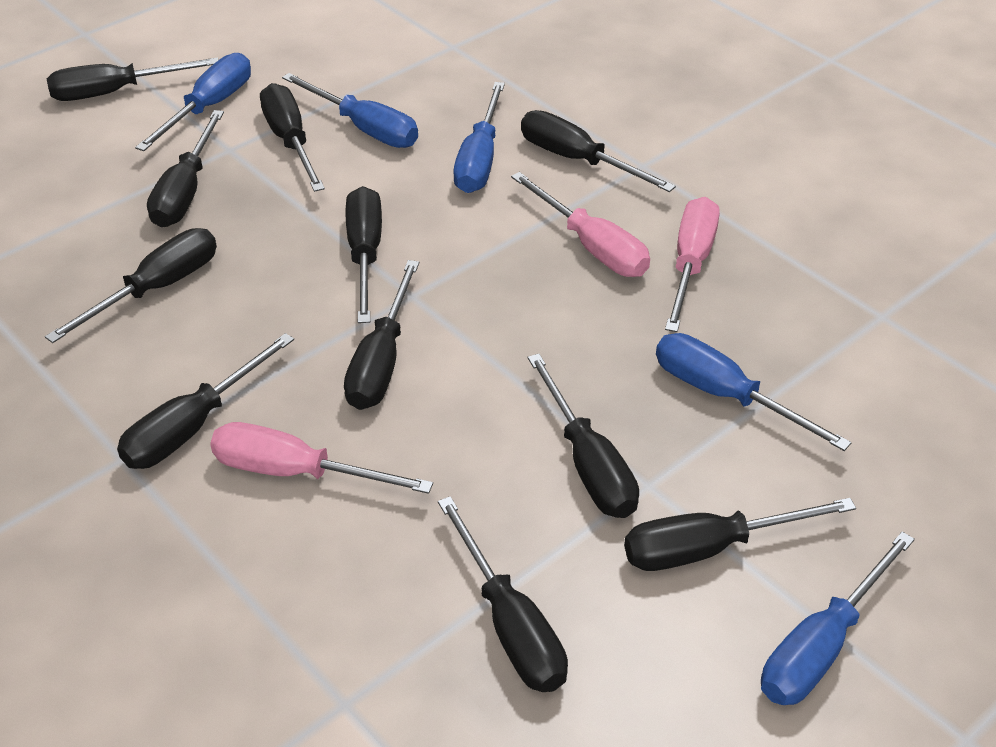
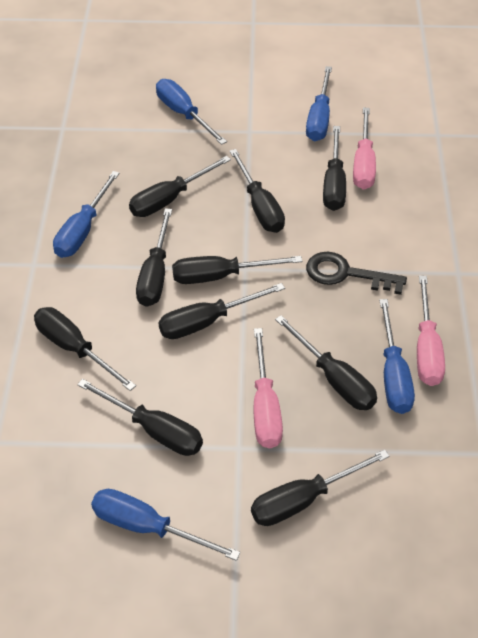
black key: 0 -> 1
black screwdriver: 11 -> 10

